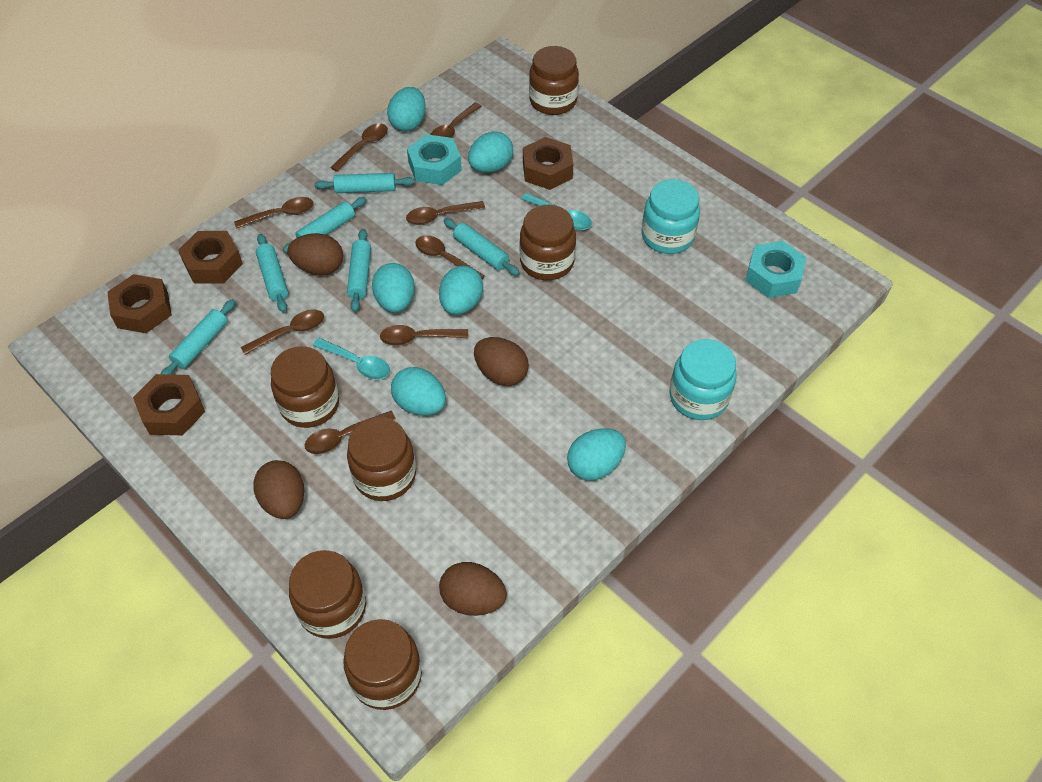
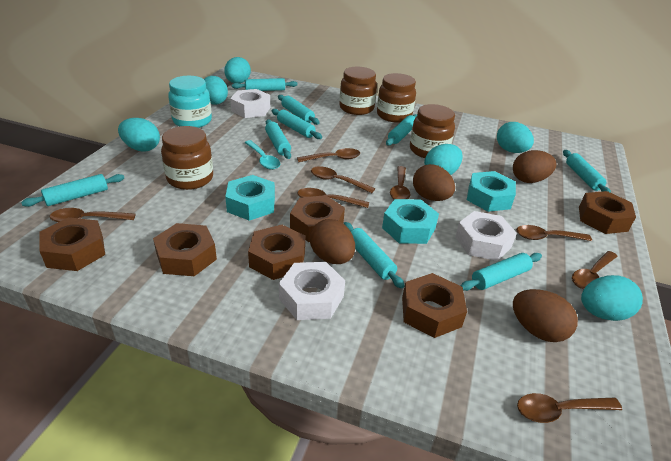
brown jar: 6 -> 4
brown nut: 4 -> 6
turquoise jar: 2 -> 1
turquoise nut: 2 -> 3
turquoise rolling pin: 6 -> 9
turquoise spoon: 2 -> 1
white nut: 0 -> 3

